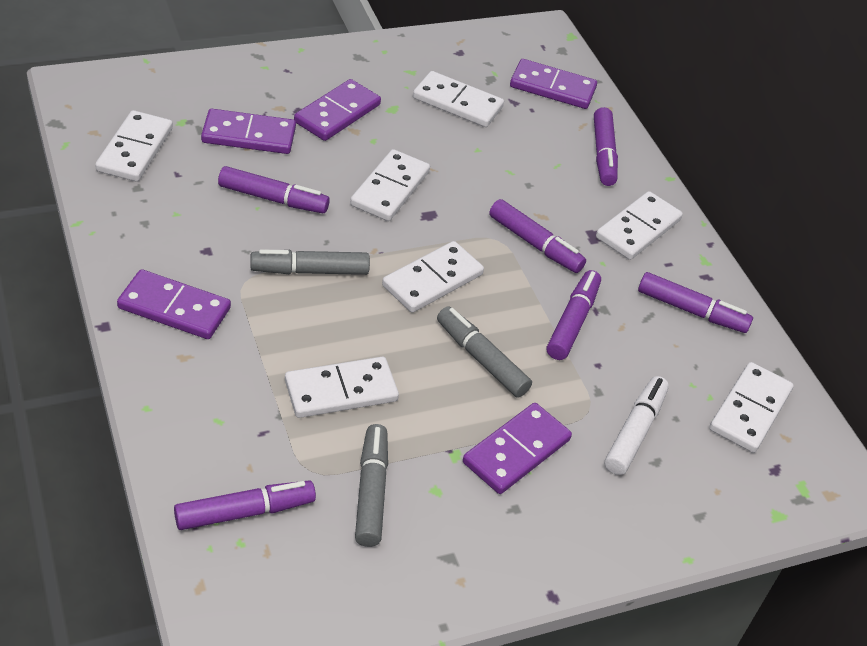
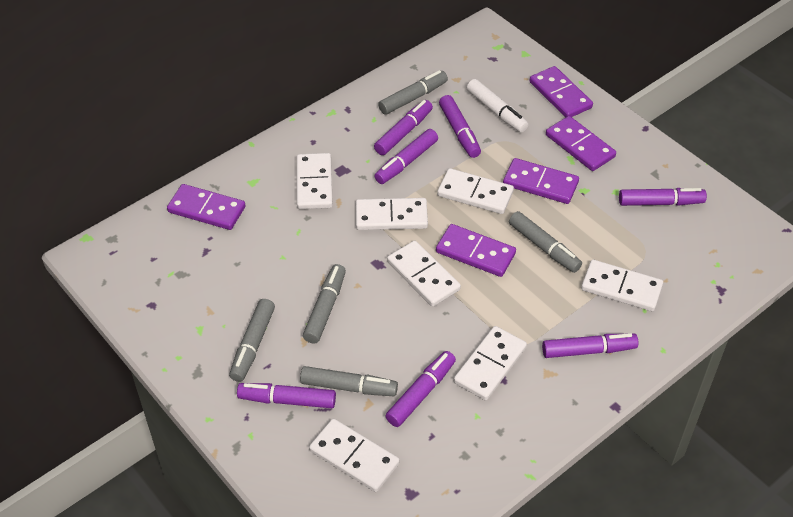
grey marker: 3 -> 5
purple marker: 6 -> 7

